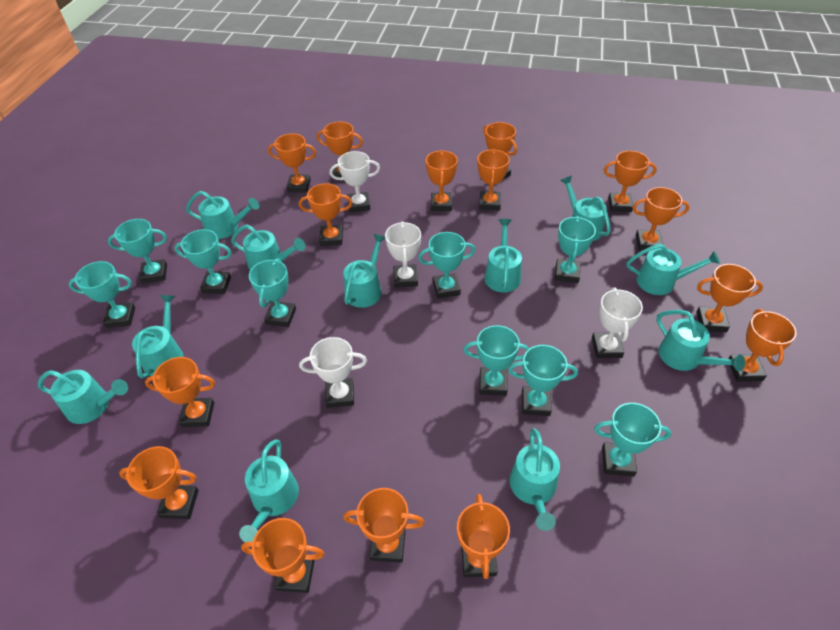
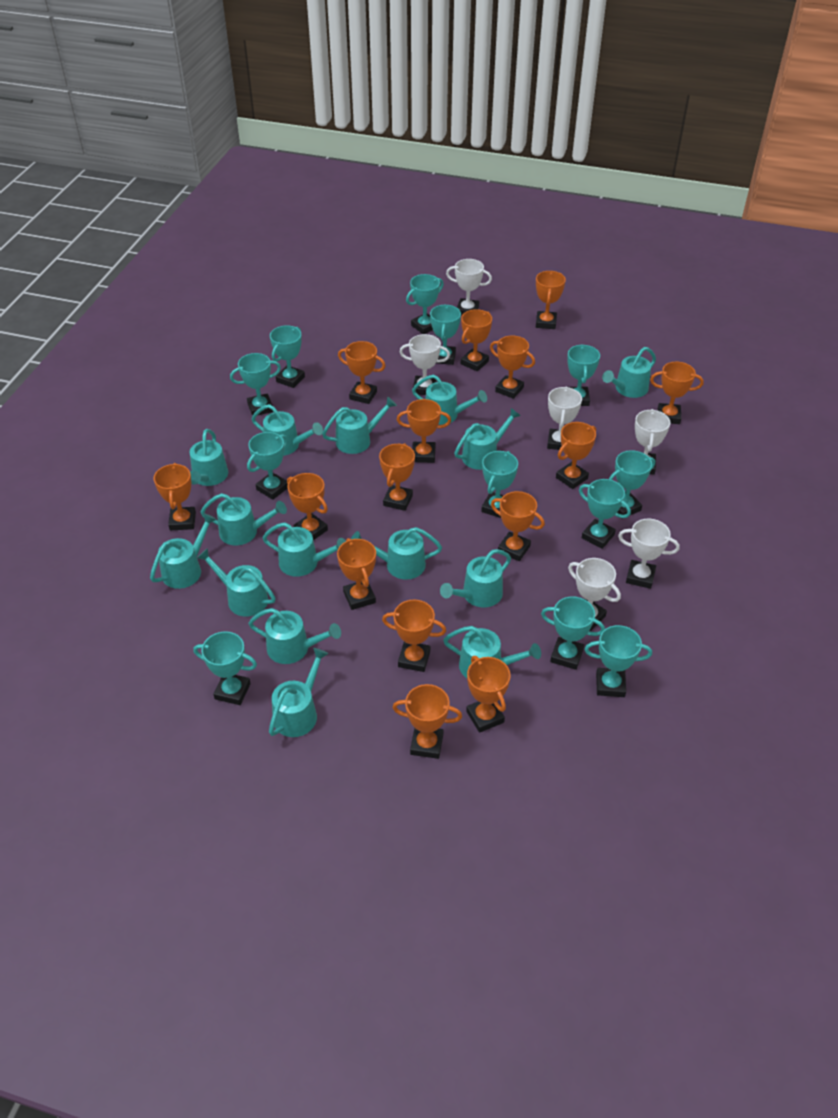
turquoise trophy: 9 -> 12
turquoise watering can: 11 -> 15
white trophy: 4 -> 6

